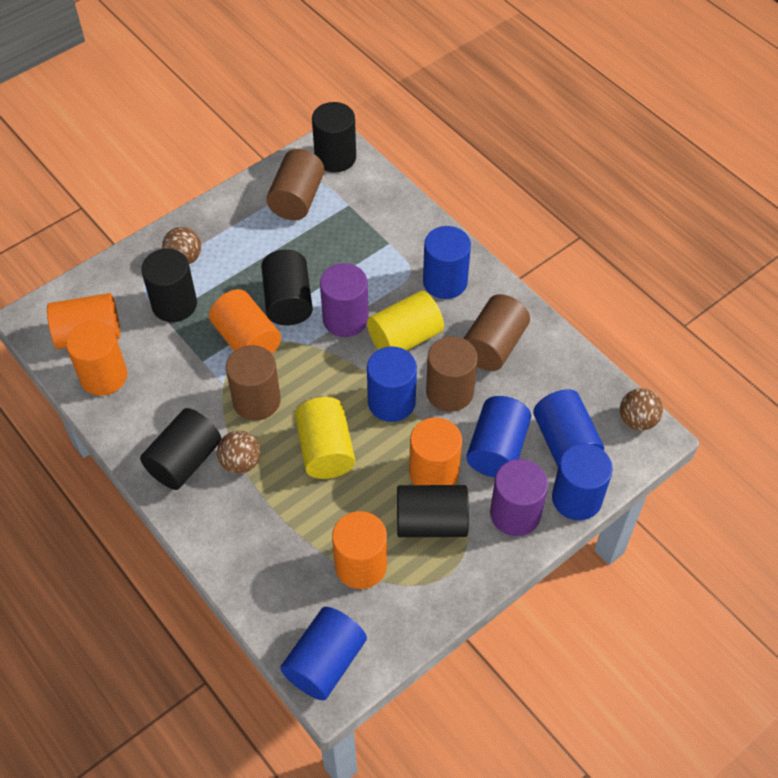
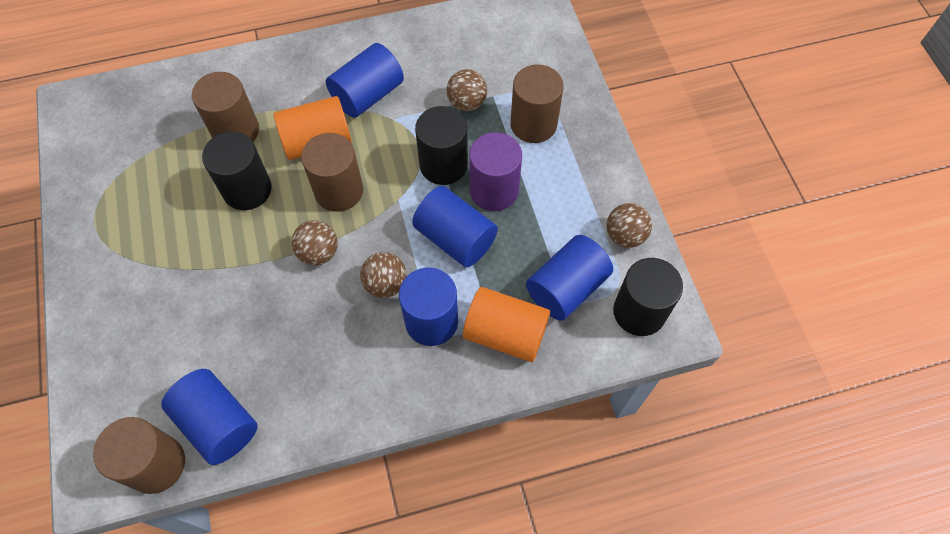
black cylinder: 5 -> 3
blue cylinder: 6 -> 5
brown ball: 3 -> 4
orange cylinder: 5 -> 2
purple cylinder: 2 -> 1
yellow cylinder: 2 -> 0

